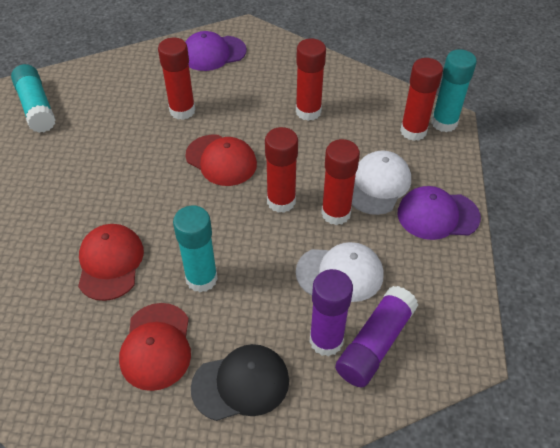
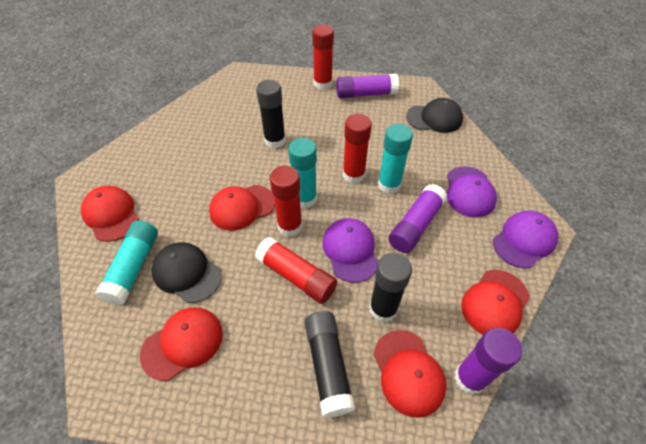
black cap: 1 -> 2
black glue stick: 0 -> 3
purple cap: 2 -> 3
purple glue stick: 2 -> 3
red cap: 3 -> 5
red glue stick: 5 -> 4
white cap: 2 -> 0

